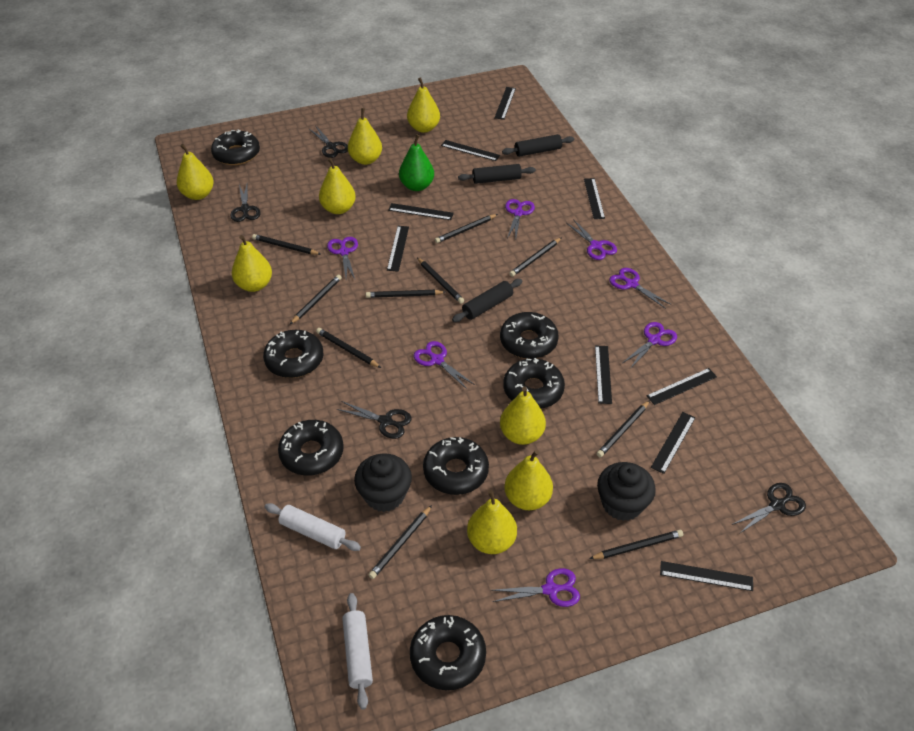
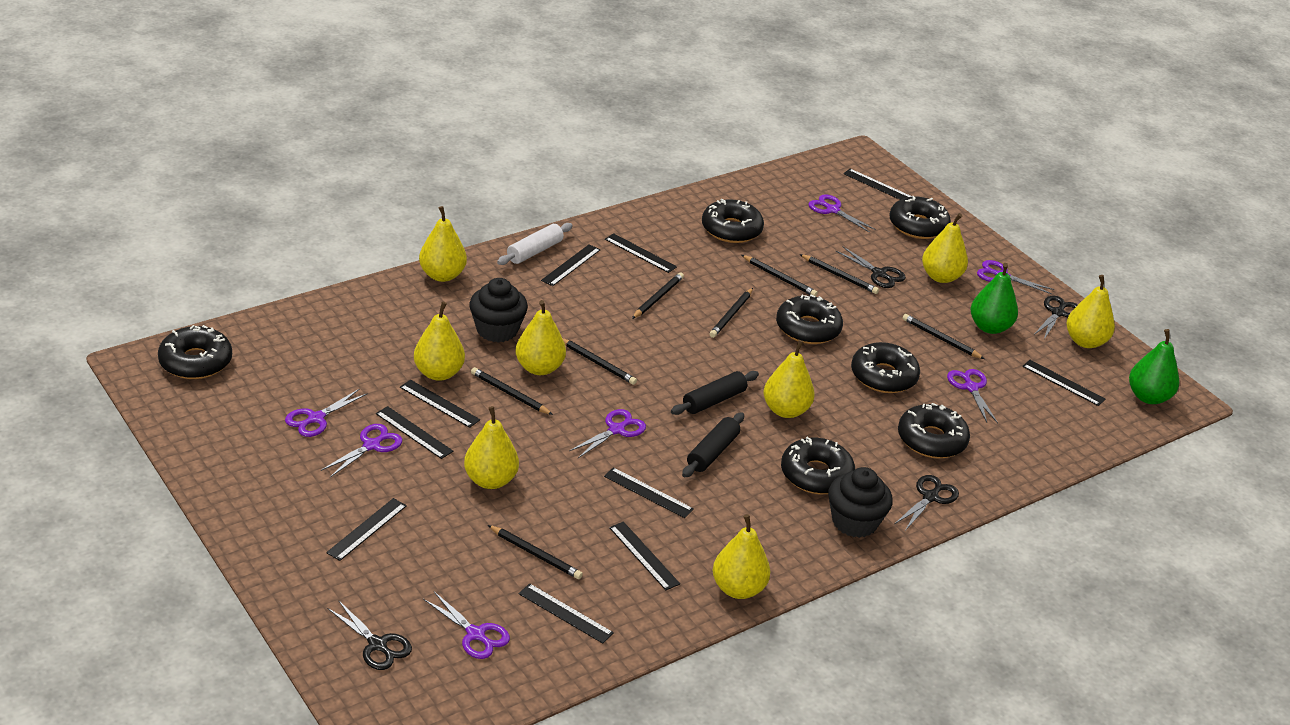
black pencil: 10 -> 8
black rolling pin: 3 -> 2
black ruler: 9 -> 10
green pear: 1 -> 2
white rolling pin: 2 -> 1

